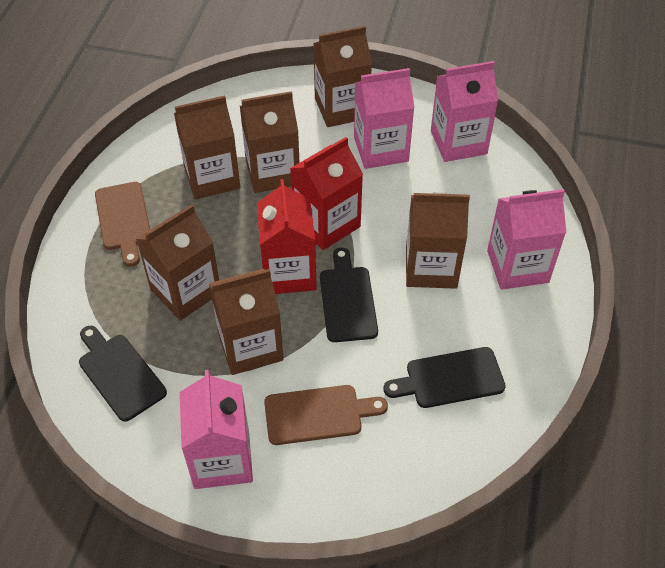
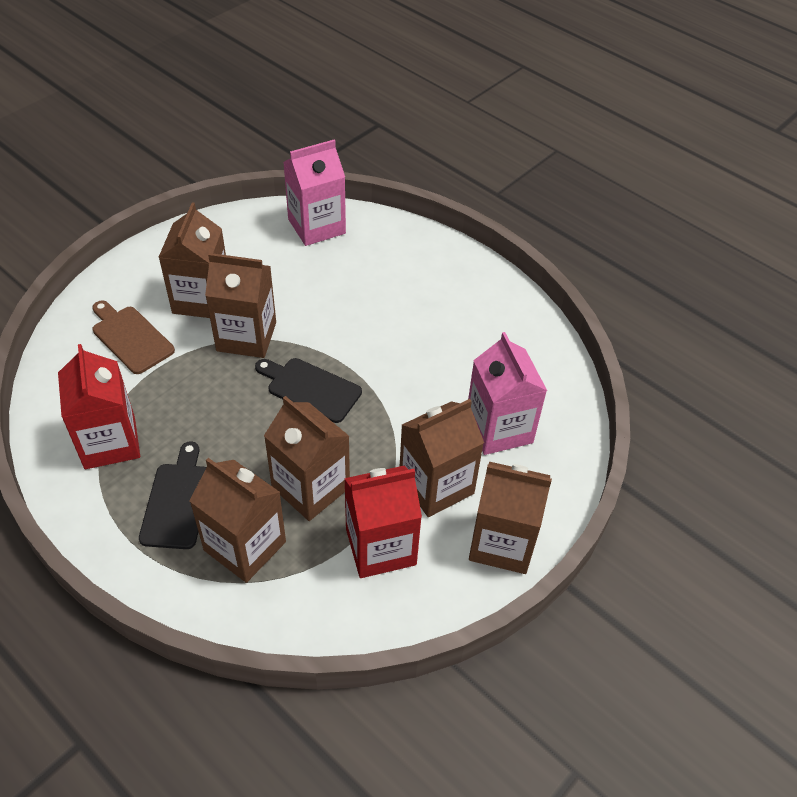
black cutting board: 3 -> 2
brown cutting board: 2 -> 1
pink carton: 4 -> 2

